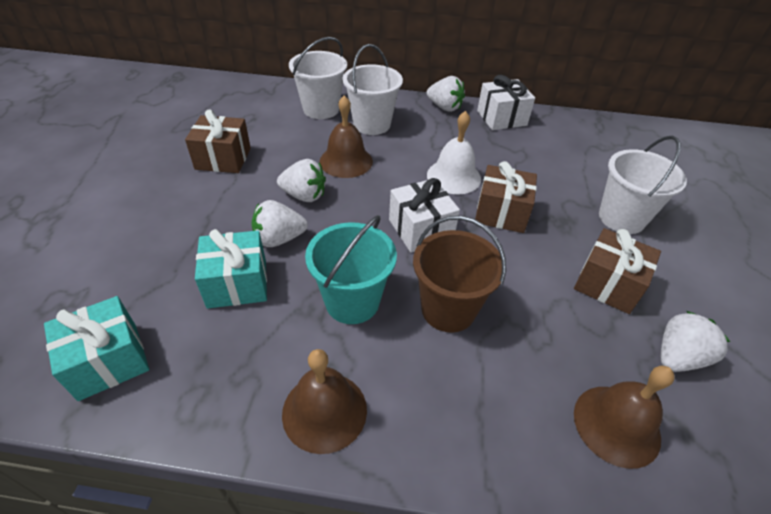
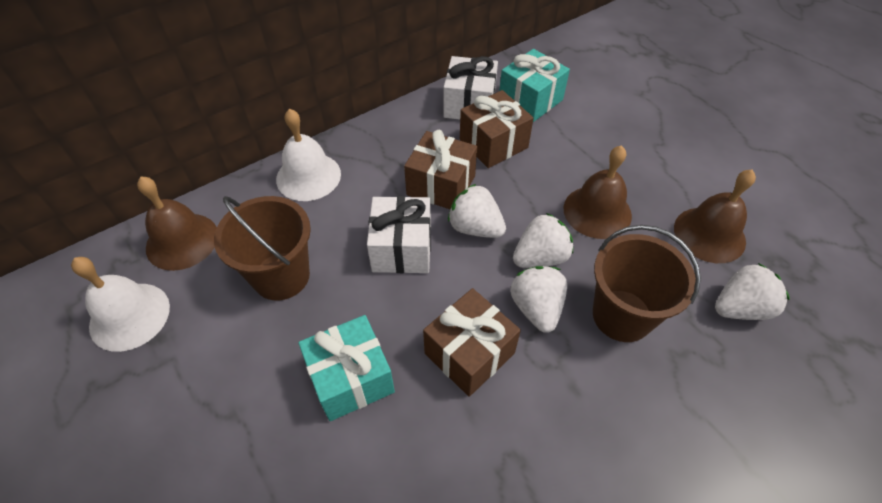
brown bucket: 1 -> 2
turquoise bucket: 1 -> 0
white bell: 1 -> 2
white bucket: 3 -> 0

